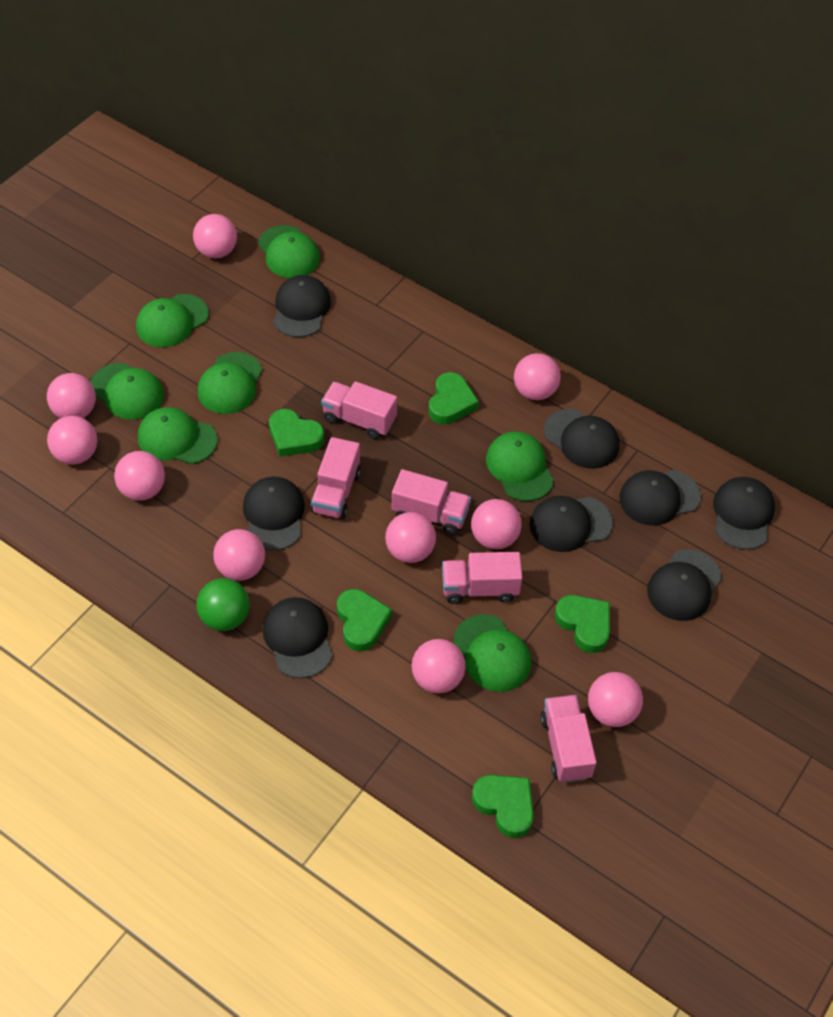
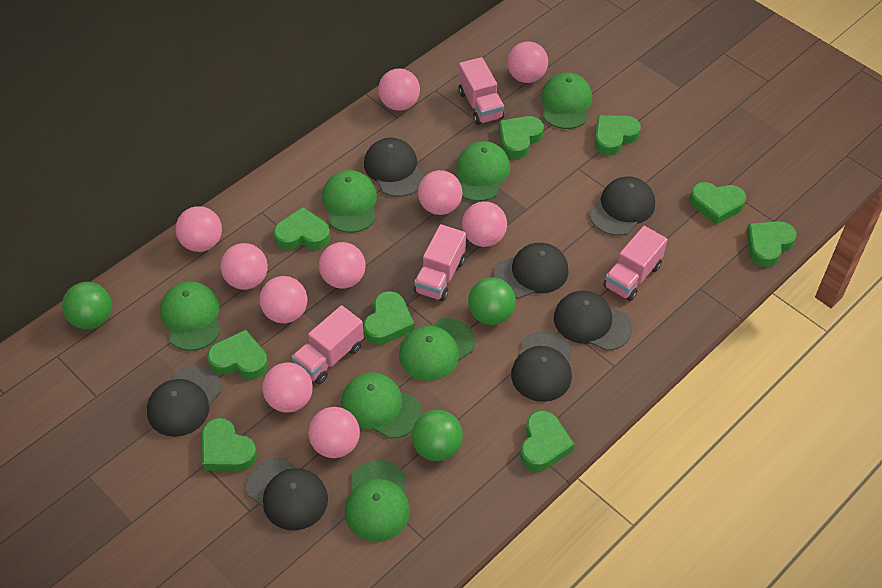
black cap: 8 -> 7
green ball: 1 -> 3
green heart: 5 -> 9
pink truck: 5 -> 4

